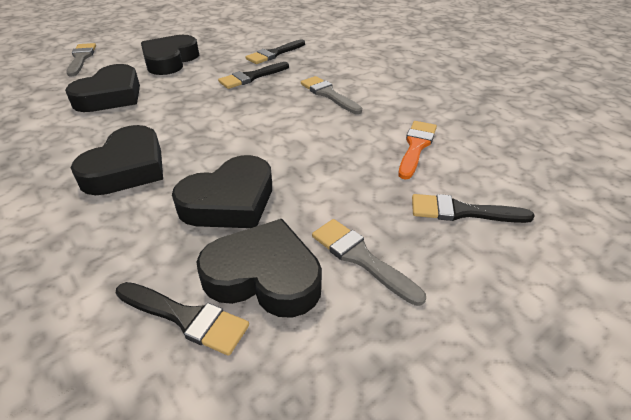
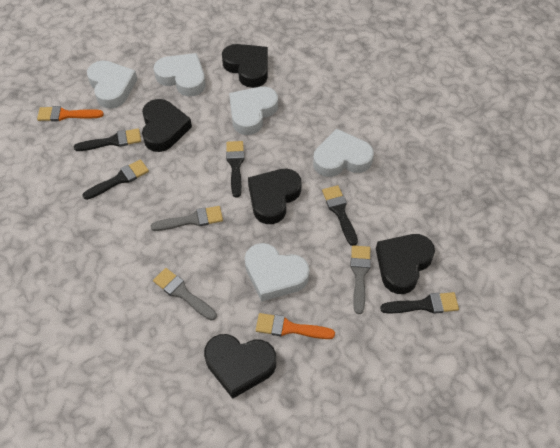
black brush: 4 -> 5
orange brush: 1 -> 2
white heart: 0 -> 5

